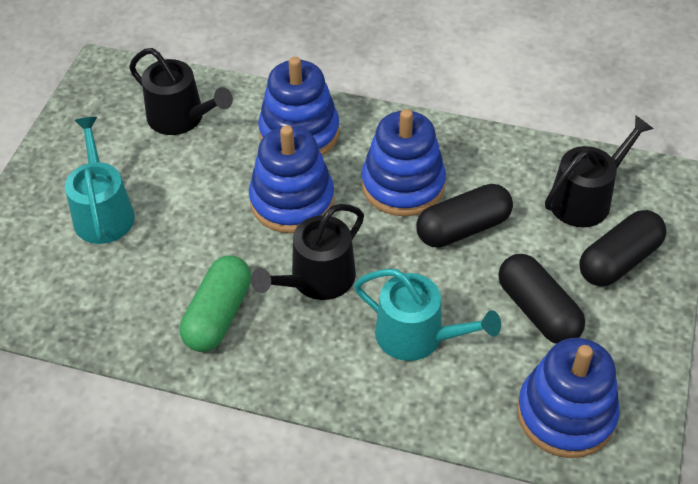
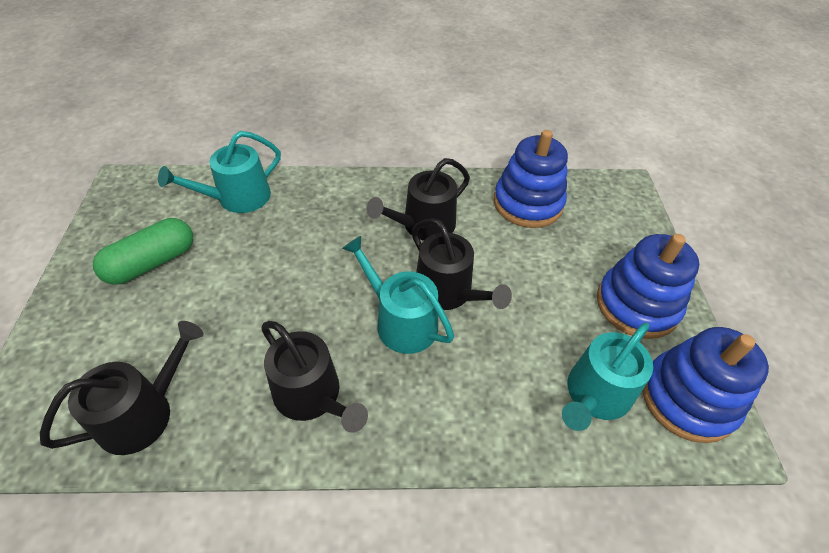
black capsule: 3 -> 0
black watering can: 3 -> 4
blue stacking toy: 4 -> 3
turquoise watering can: 2 -> 3

